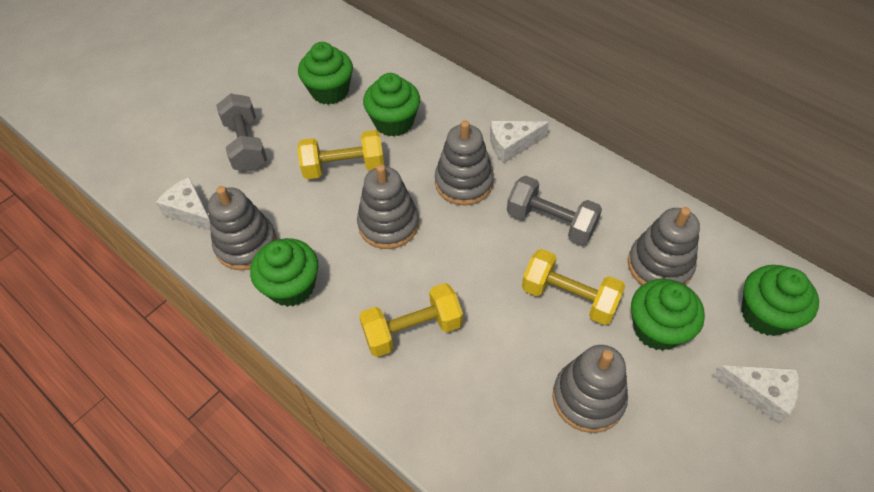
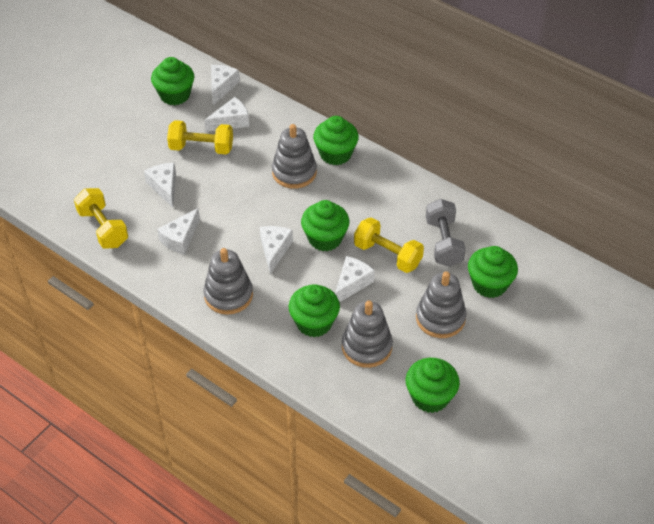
green cupcake: 5 -> 6
grey dumbbell: 2 -> 1
grey stacking toy: 5 -> 4
white cheese: 3 -> 6

